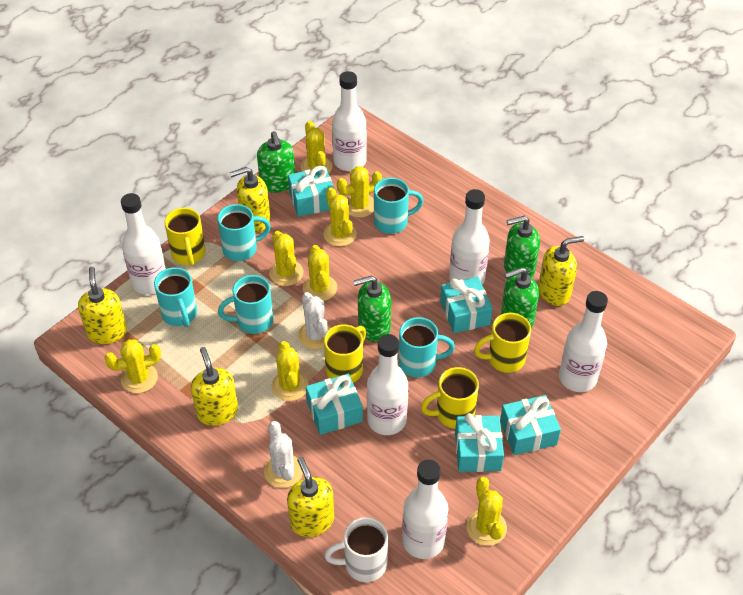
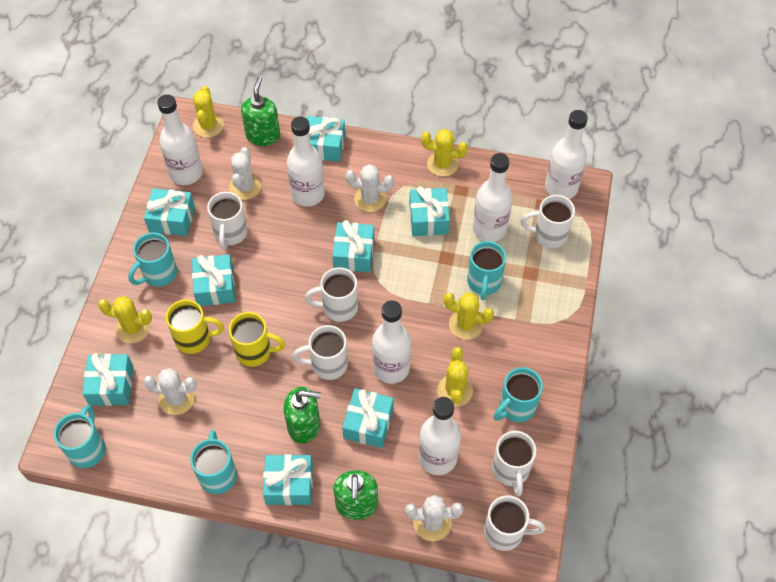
green soap dispenser: 4 -> 3
turquoise gift: 5 -> 8
white cactus: 2 -> 4
white mug: 1 -> 6
yellow cactus: 8 -> 5
yellow mug: 4 -> 2
yellow soap dispenser: 5 -> 0

